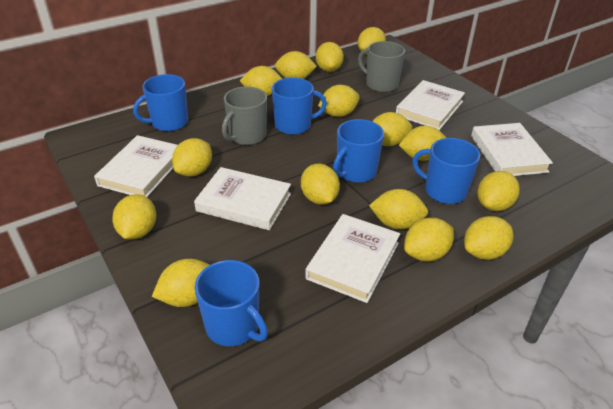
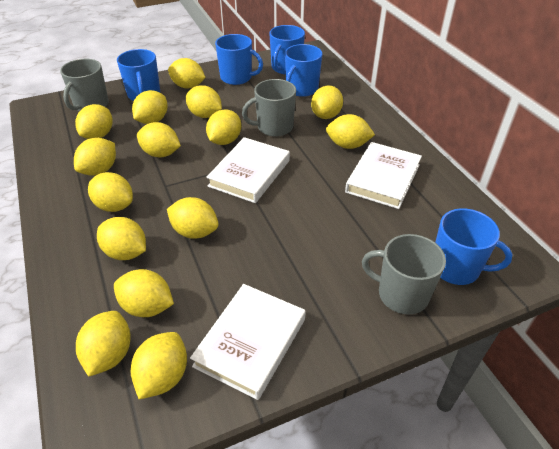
grey mug: 2 -> 3
white book: 5 -> 3

